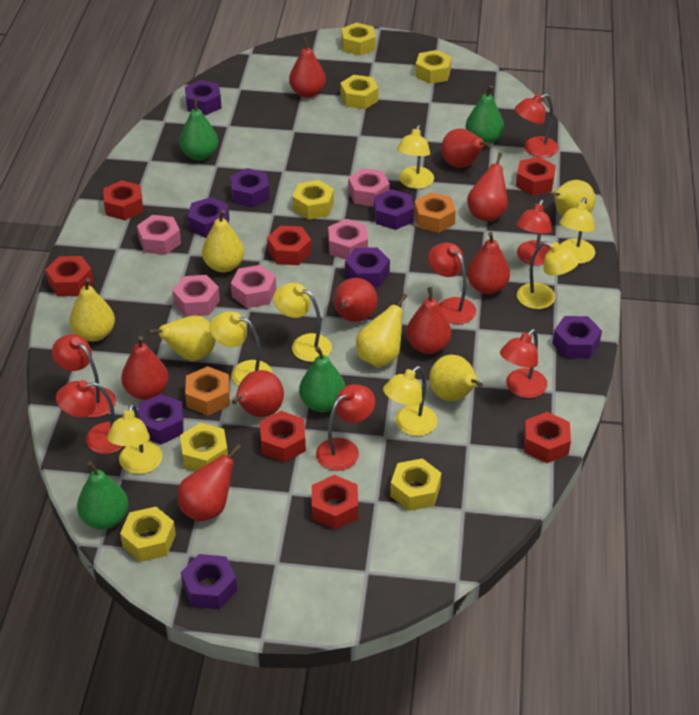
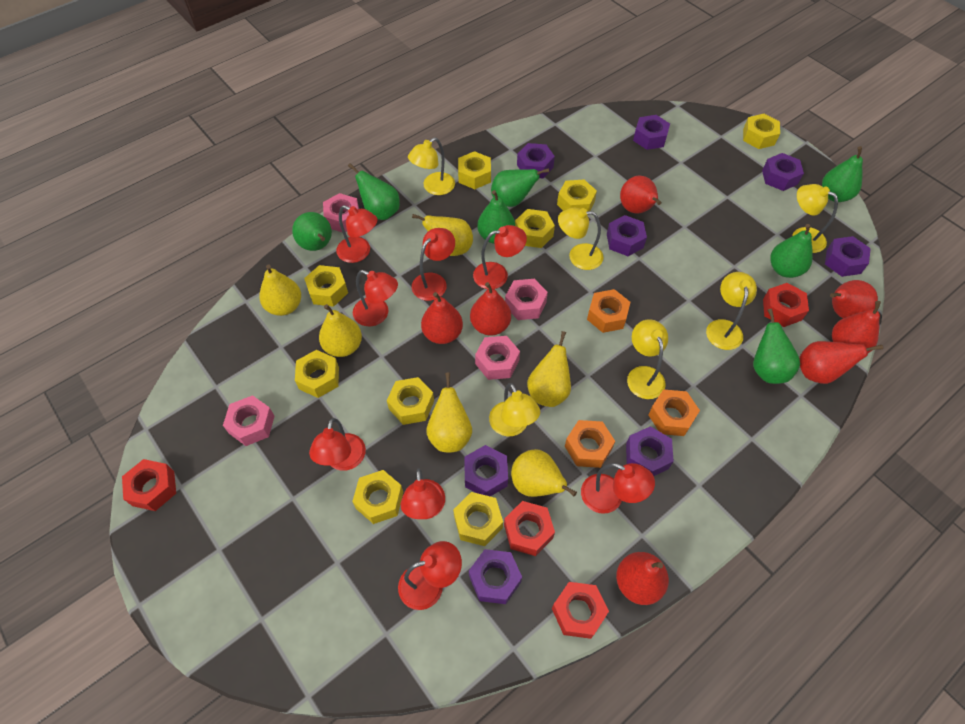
green pear: 4 -> 7
orange nut: 2 -> 3
pink nut: 5 -> 4
red lamp: 7 -> 8
red nut: 7 -> 4
red pear: 9 -> 7
yellow lamp: 7 -> 6
yellow nut: 7 -> 9

